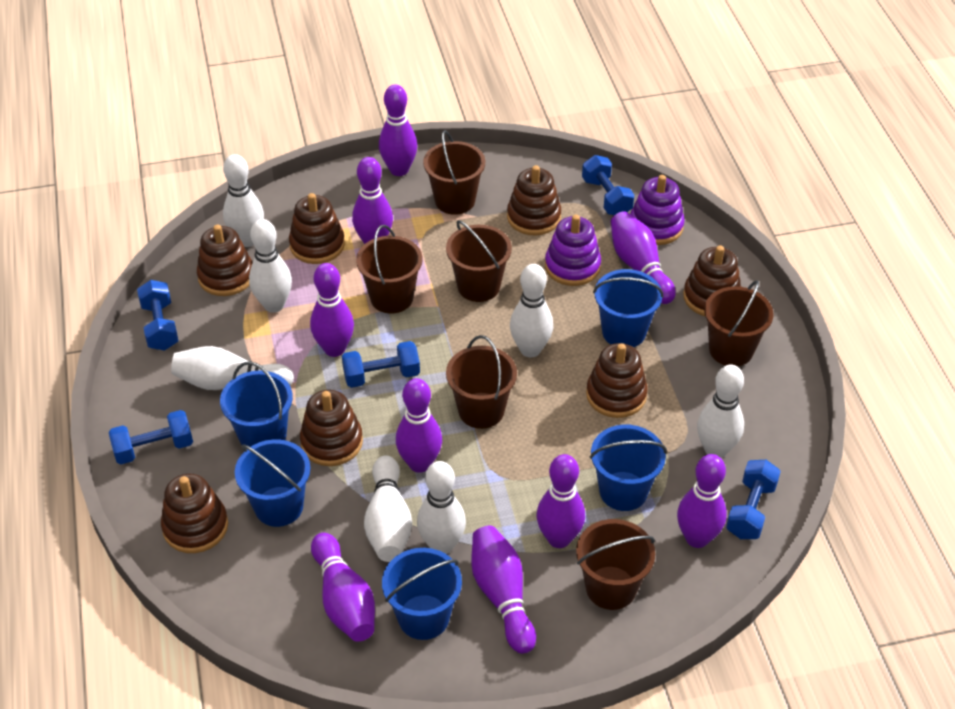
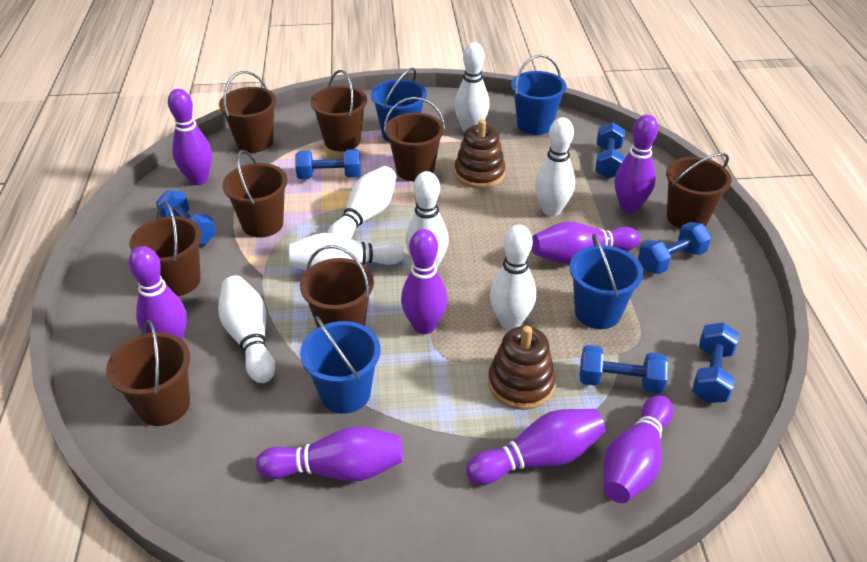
blue bucket: 5 -> 4
blue dumbbell: 5 -> 6
brown bucket: 6 -> 8
brown stacking toy: 7 -> 2
purple bowling pin: 9 -> 8
purple stacking toy: 2 -> 0

